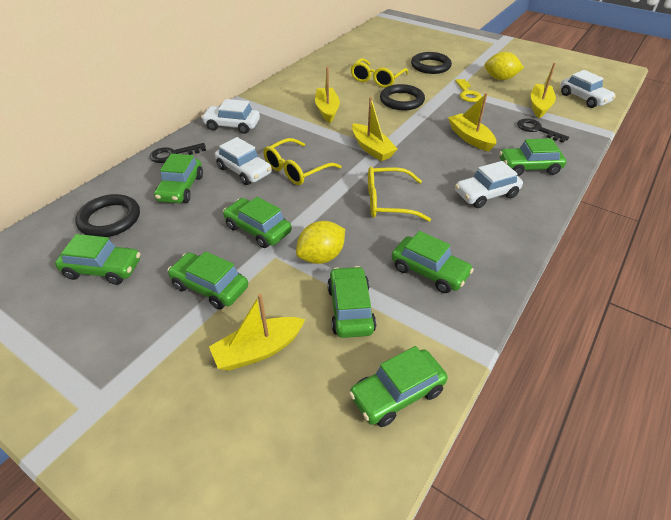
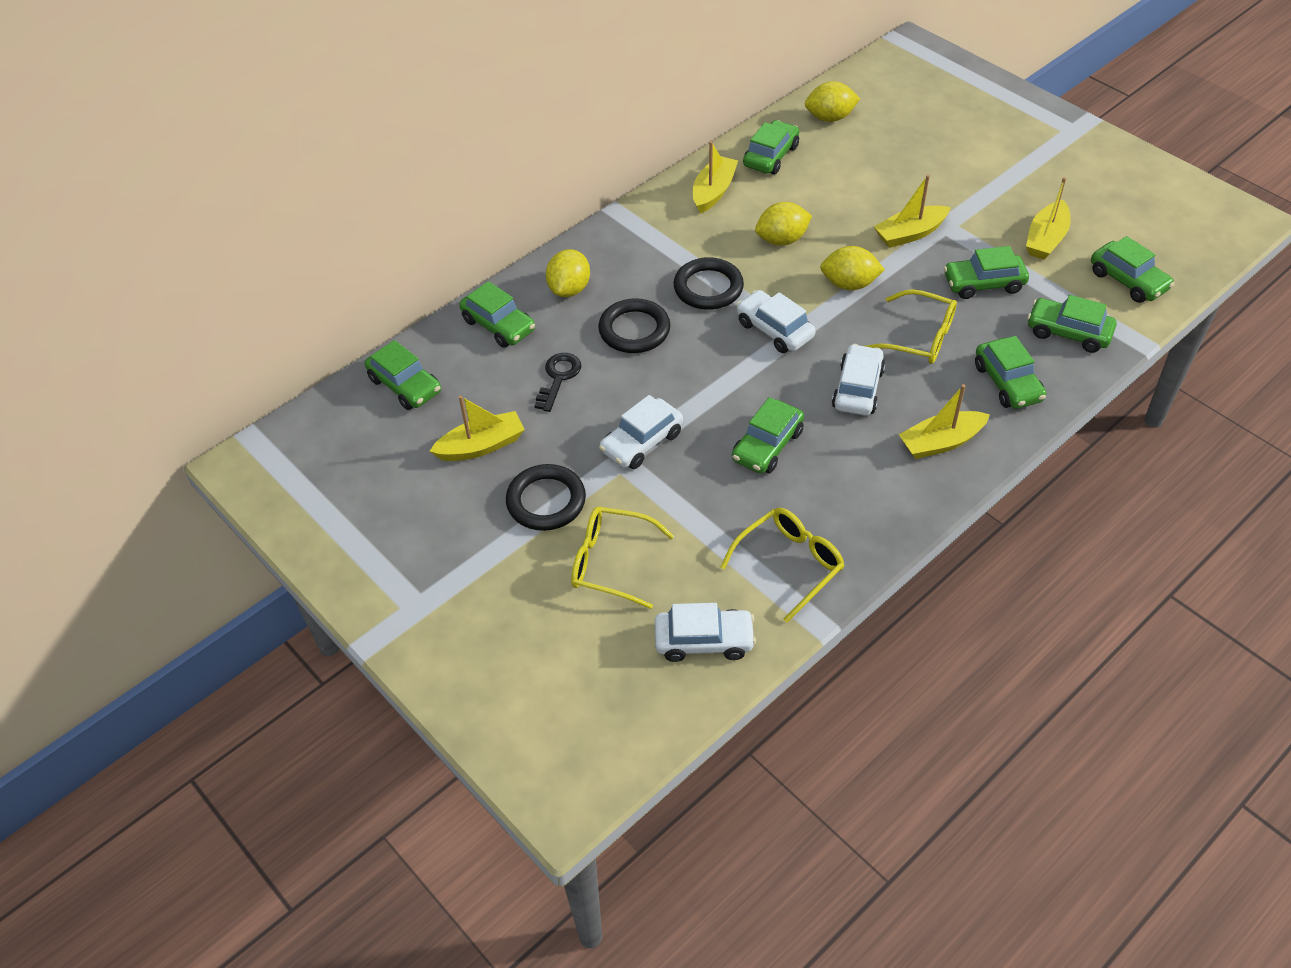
black key: 2 -> 1
yellow key: 1 -> 0
yellow lemon: 2 -> 4

